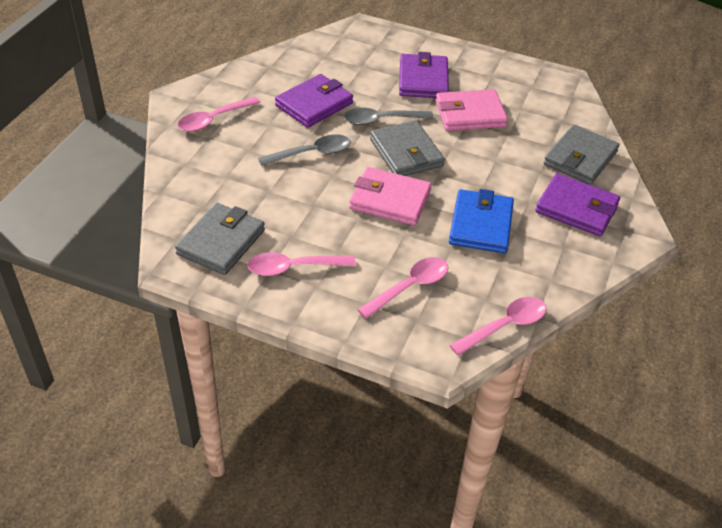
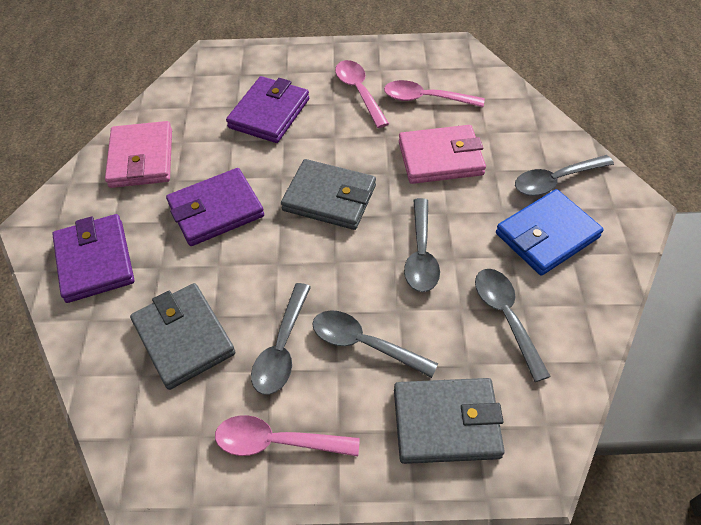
grey spoon: 2 -> 5
pink spoon: 4 -> 3

